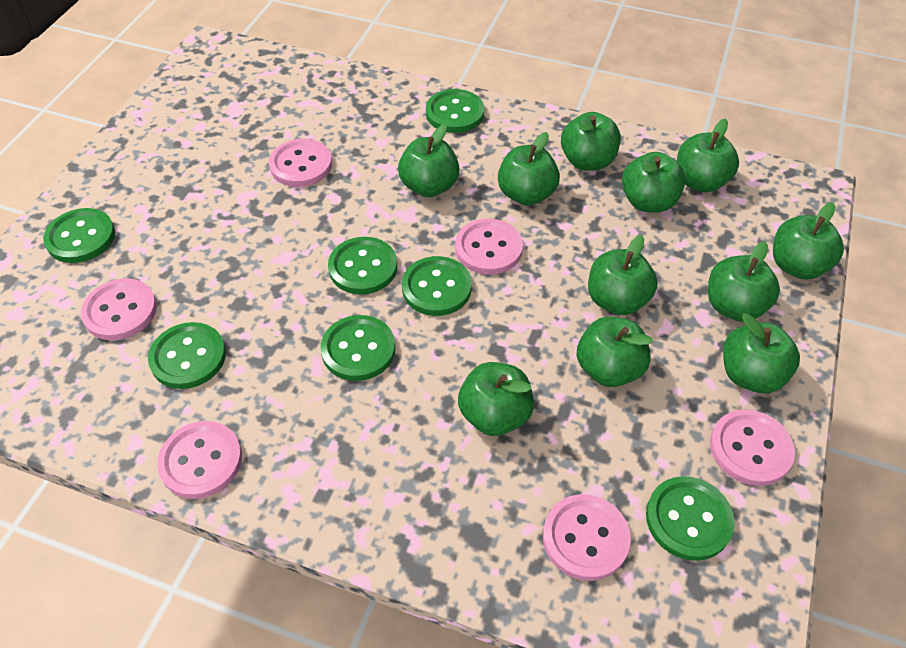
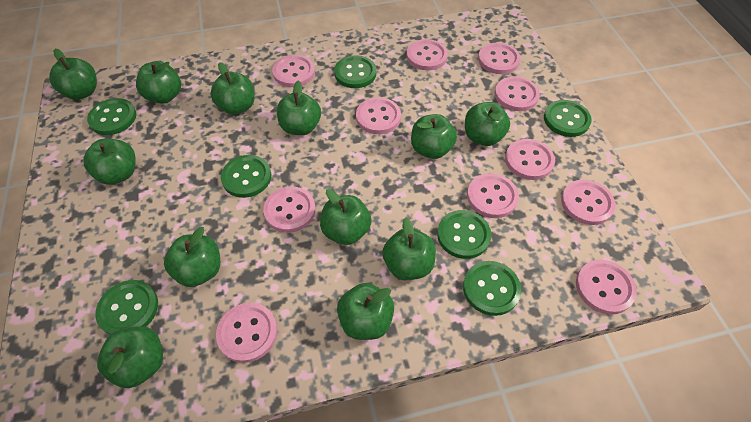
green apple: 11 -> 12
pink button: 6 -> 11

